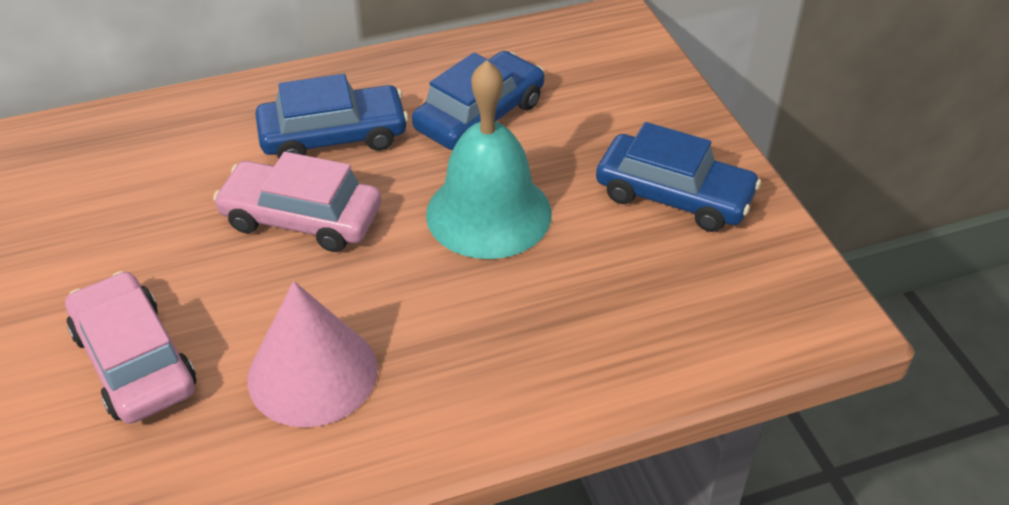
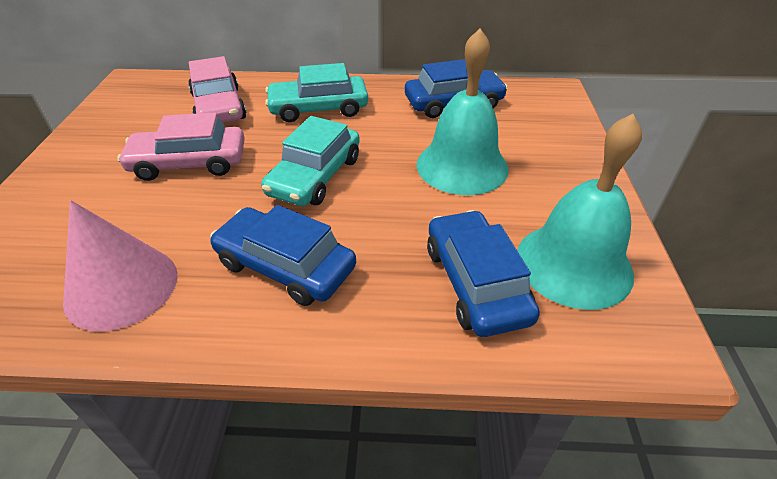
turquoise bell: 1 -> 2
turquoise car: 0 -> 2

